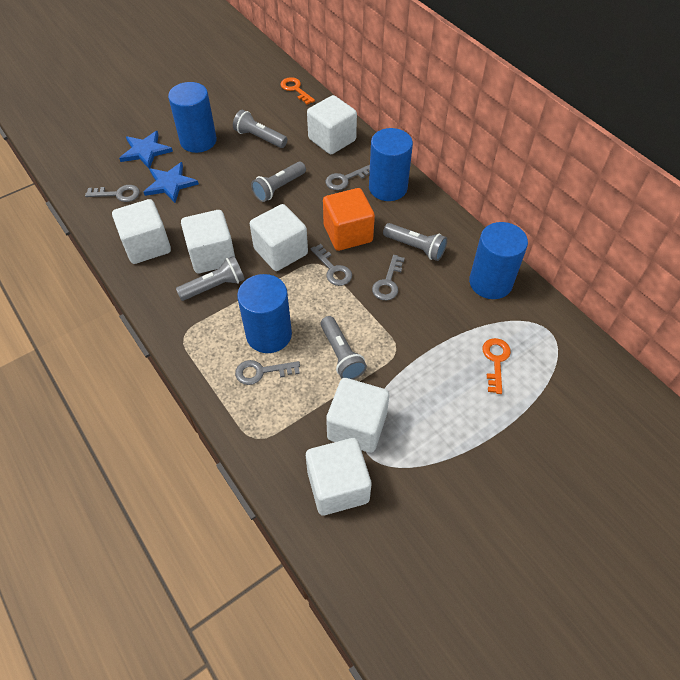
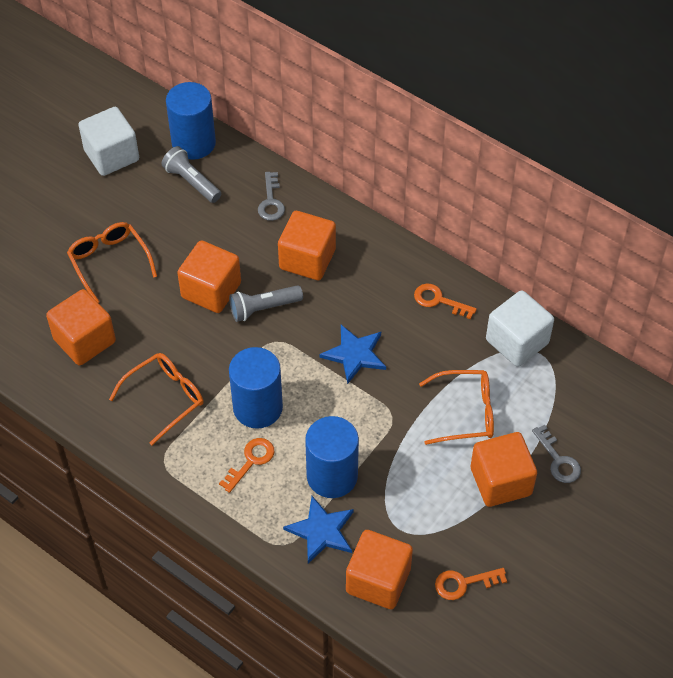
blue cylinder: 4 -> 3
grey flashlight: 5 -> 2
grey key: 5 -> 2
orange cube: 1 -> 5
orange glasses: 0 -> 3
orange key: 2 -> 3
white cube: 6 -> 2

